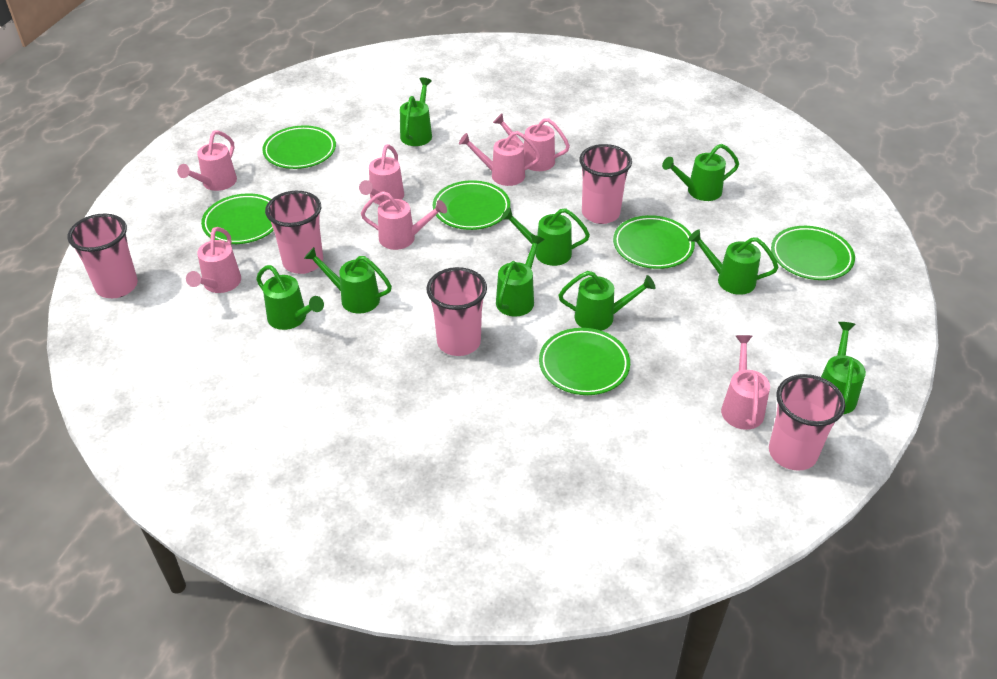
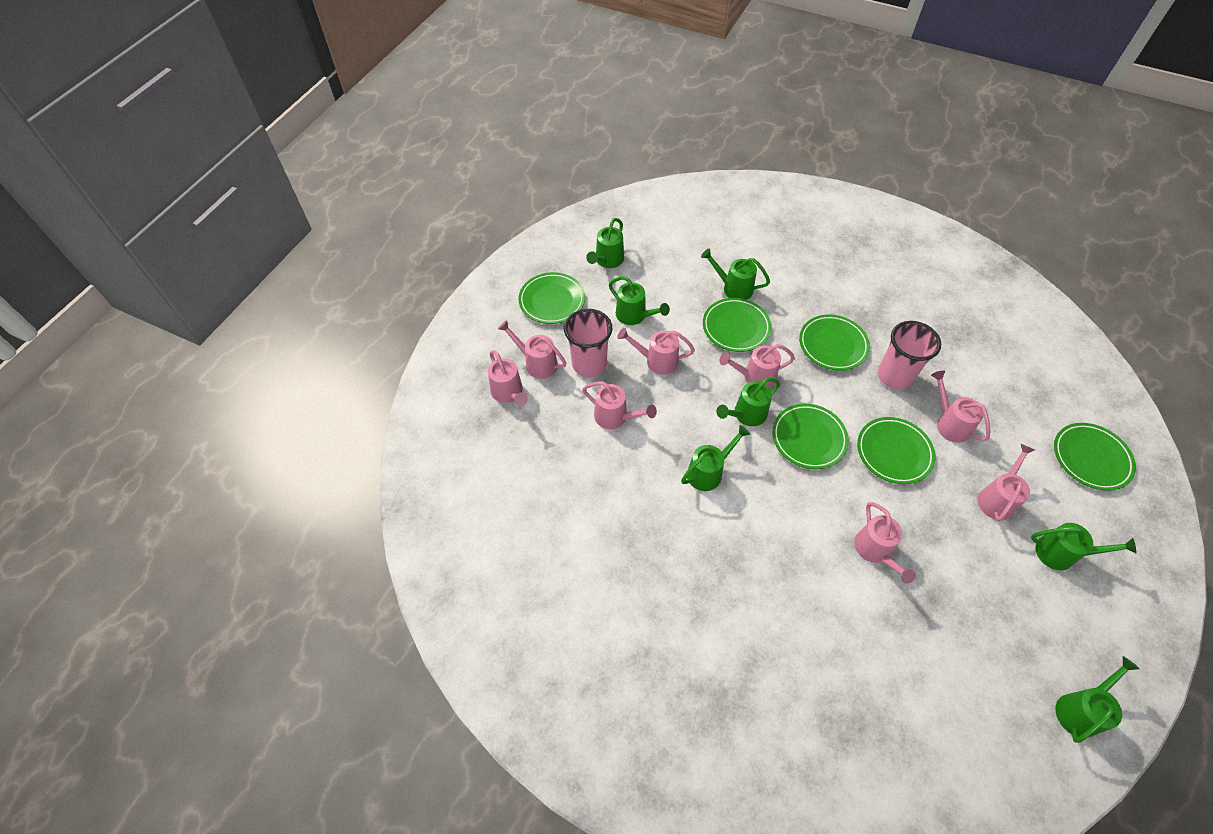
green watering can: 9 -> 7
pink cup: 5 -> 2
pink watering can: 7 -> 8

